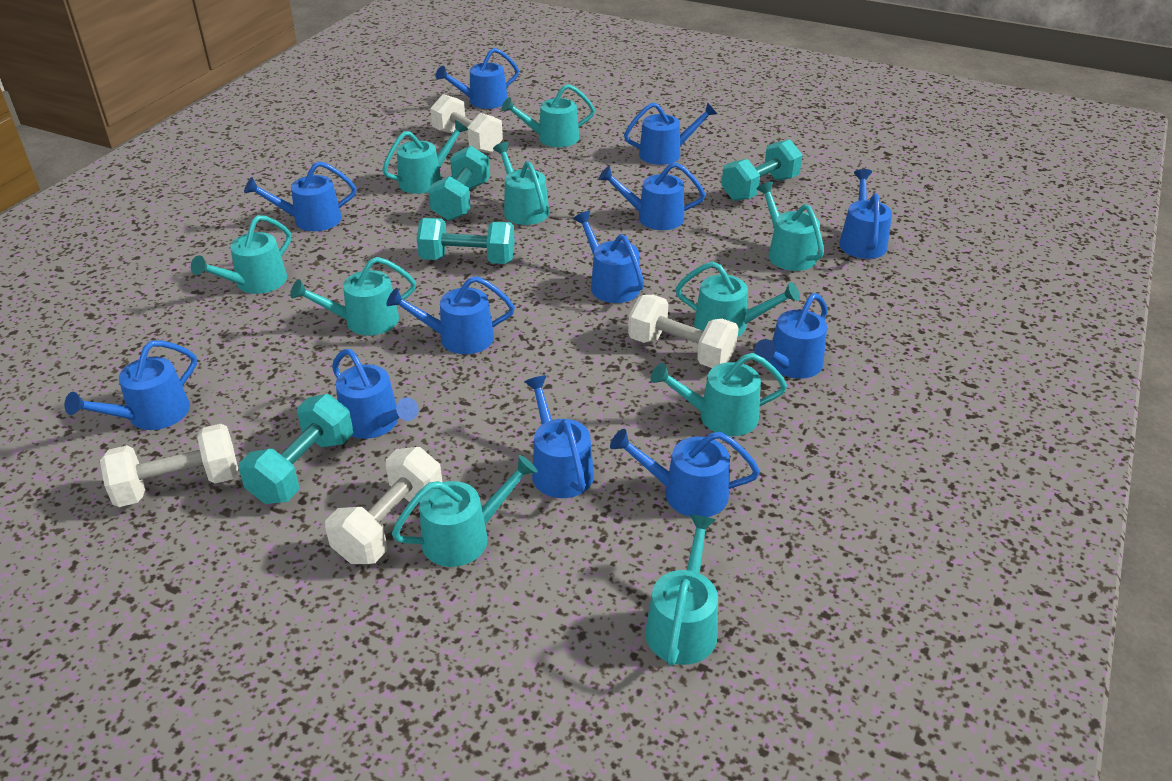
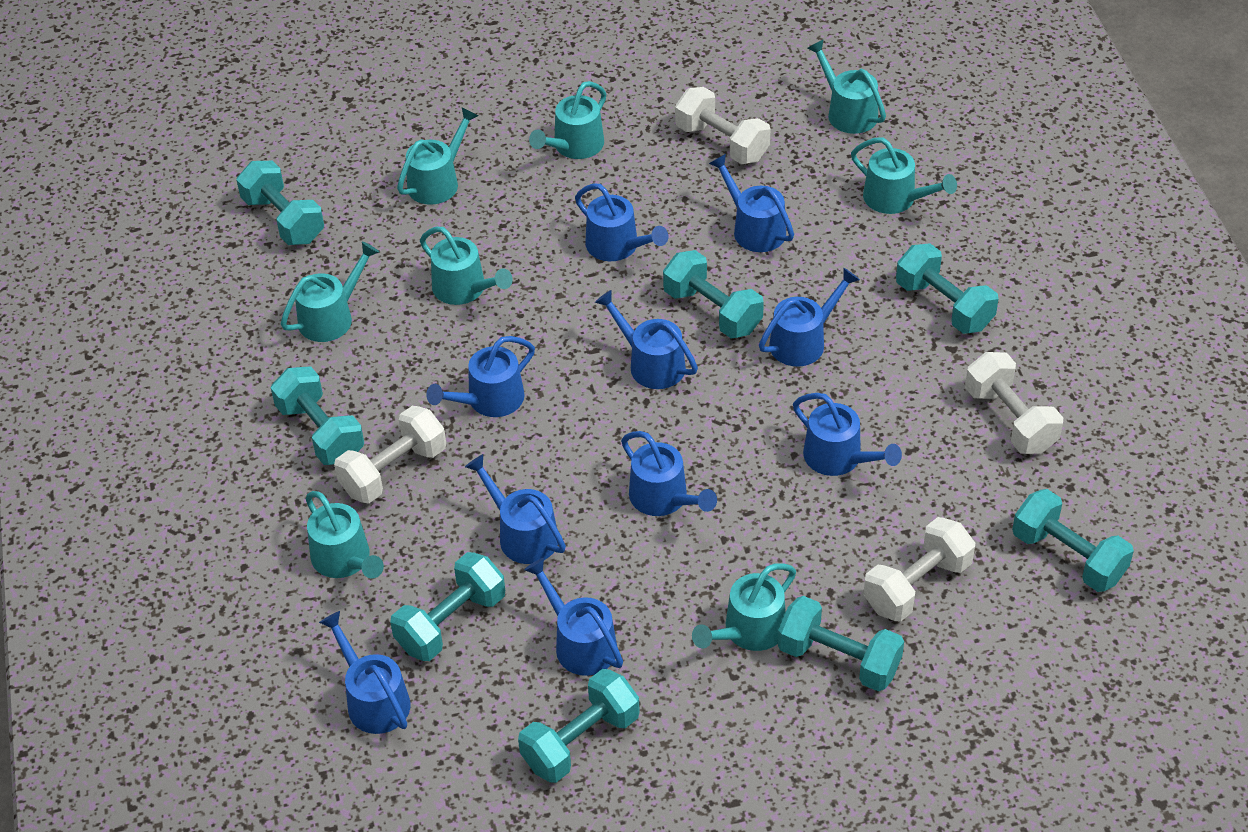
blue watering can: 12 -> 10
turquoise dumbbell: 4 -> 8
turquoise watering can: 10 -> 8

